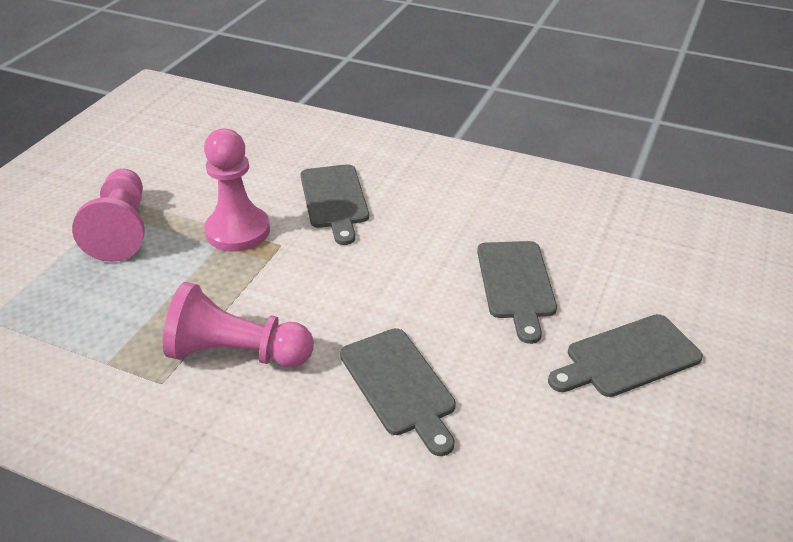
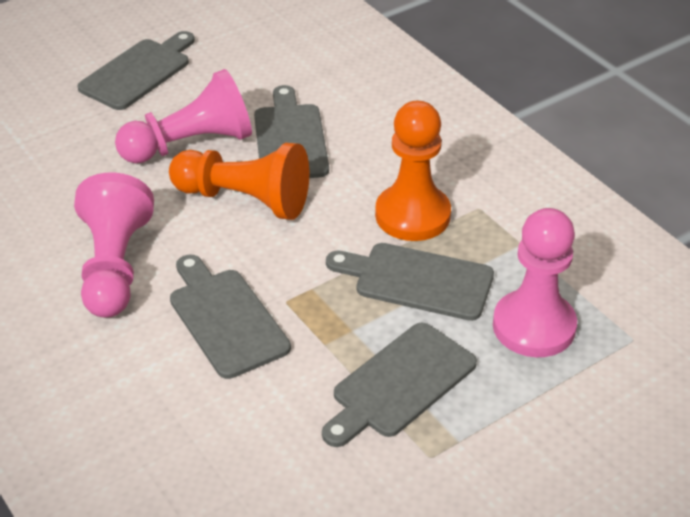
grey cutting board: 4 -> 5
orange pawn: 0 -> 2

